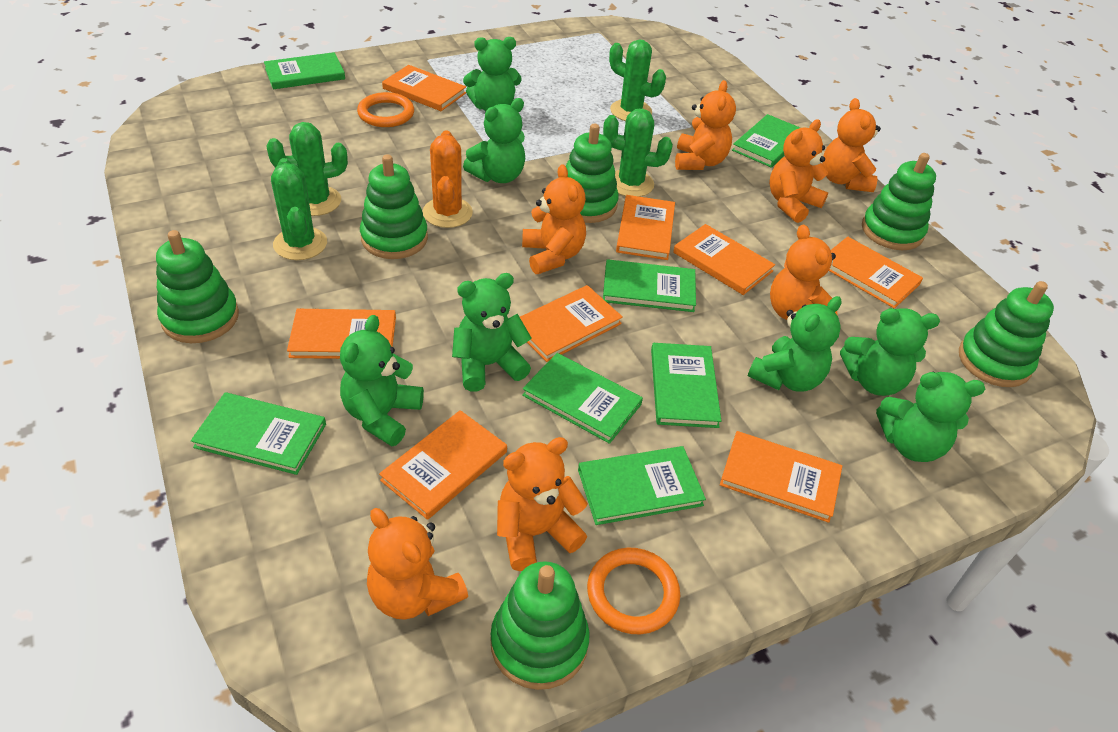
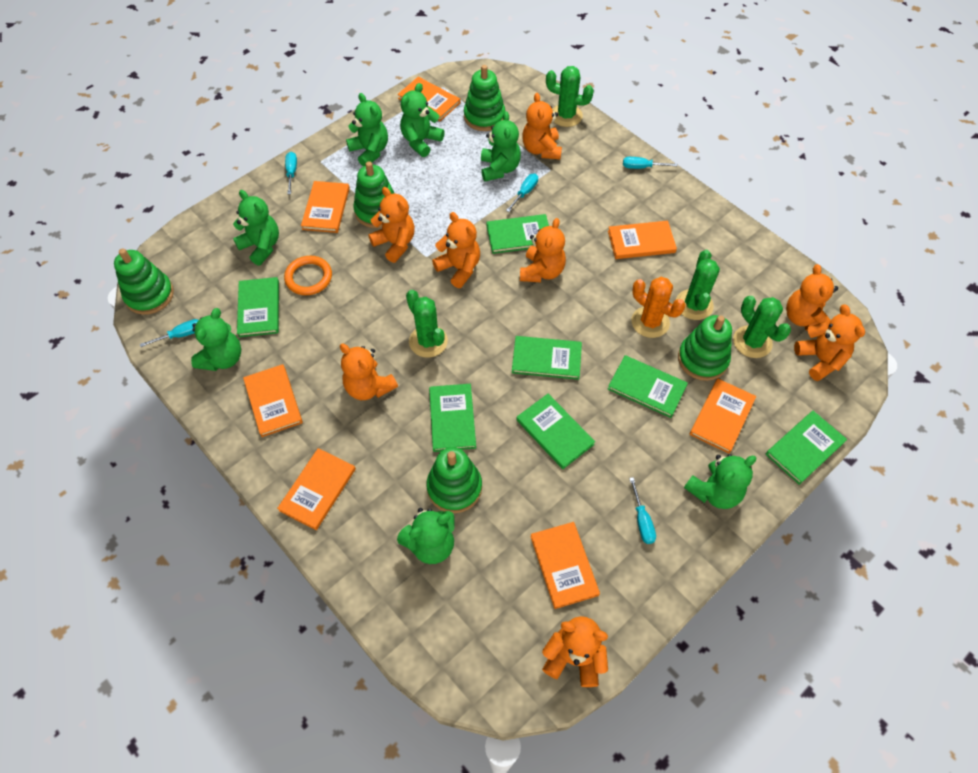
green stacking toy: 6 -> 5
orange book: 8 -> 7
orange ring: 2 -> 1
orange teddy bear: 7 -> 8
turquoise screwdriver: 0 -> 5

